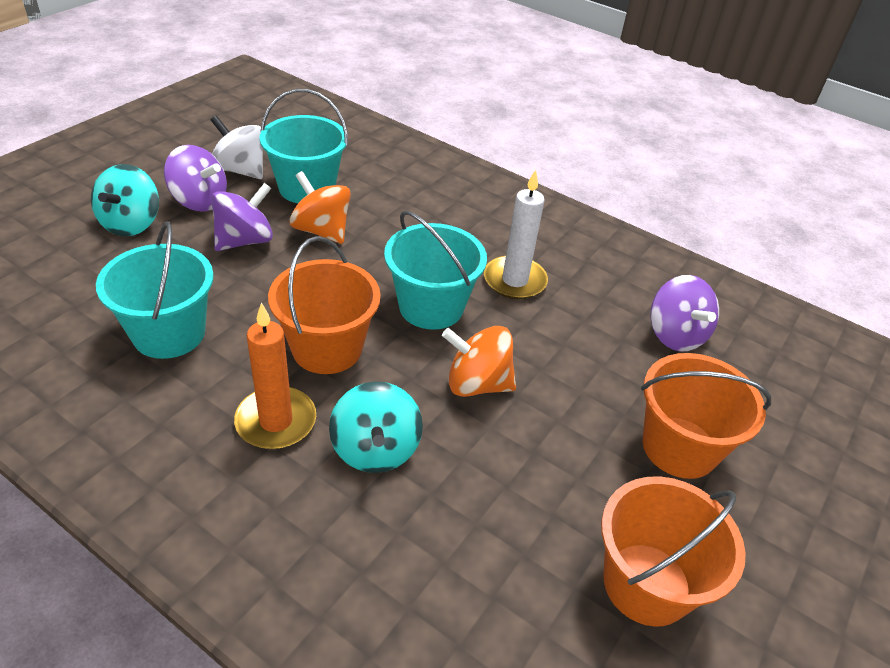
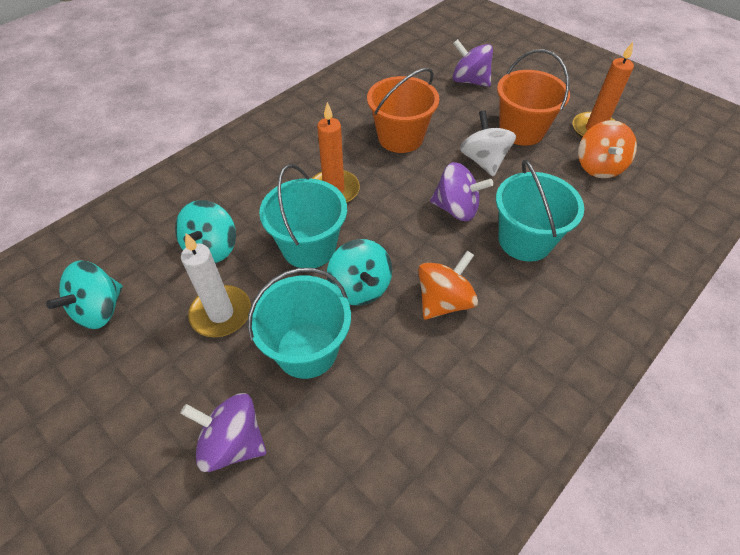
orange bucket: 3 -> 2
orange candle: 1 -> 2
turquoise spinning top: 2 -> 3

